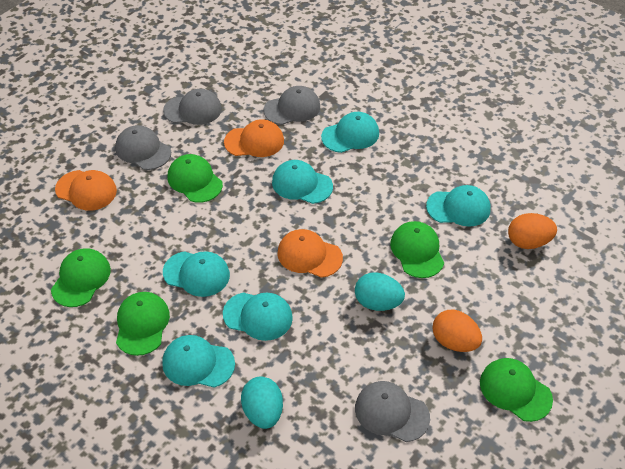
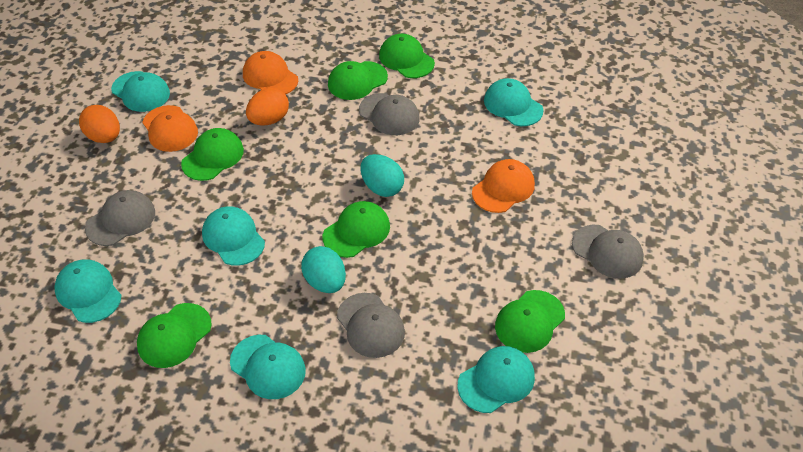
green cap: 5 -> 6

